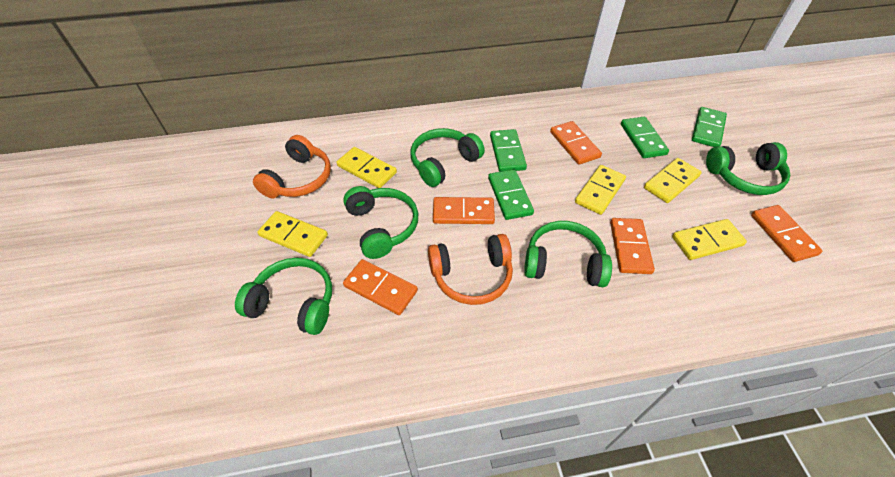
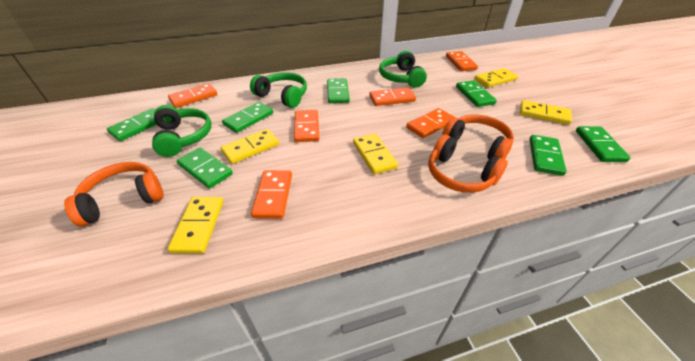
green domino: 4 -> 7
green headphones: 5 -> 3
orange domino: 5 -> 6
orange headphones: 2 -> 3

